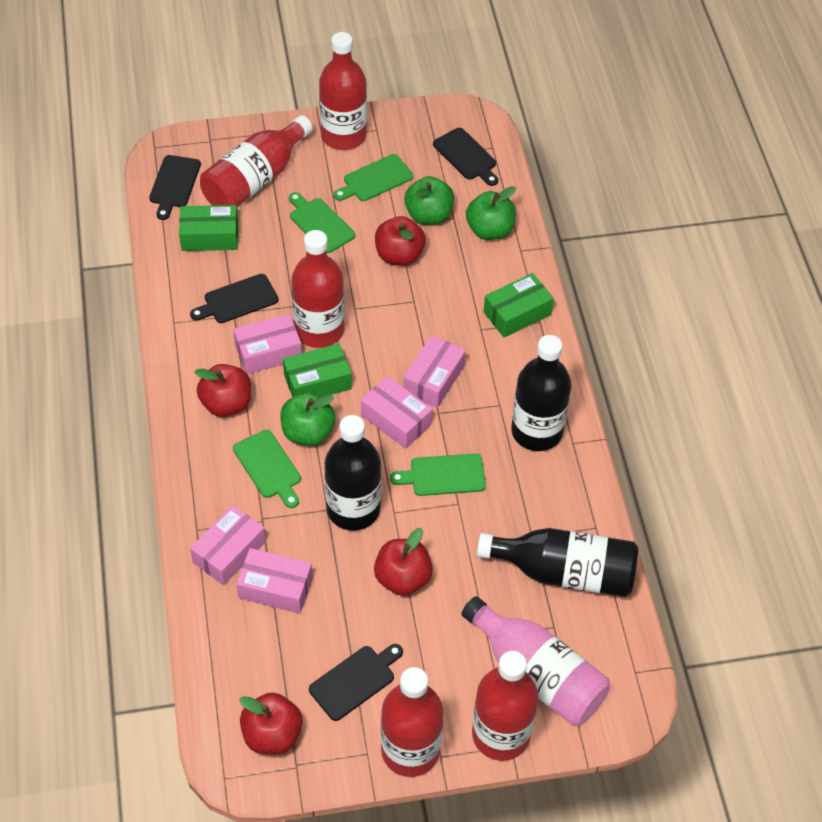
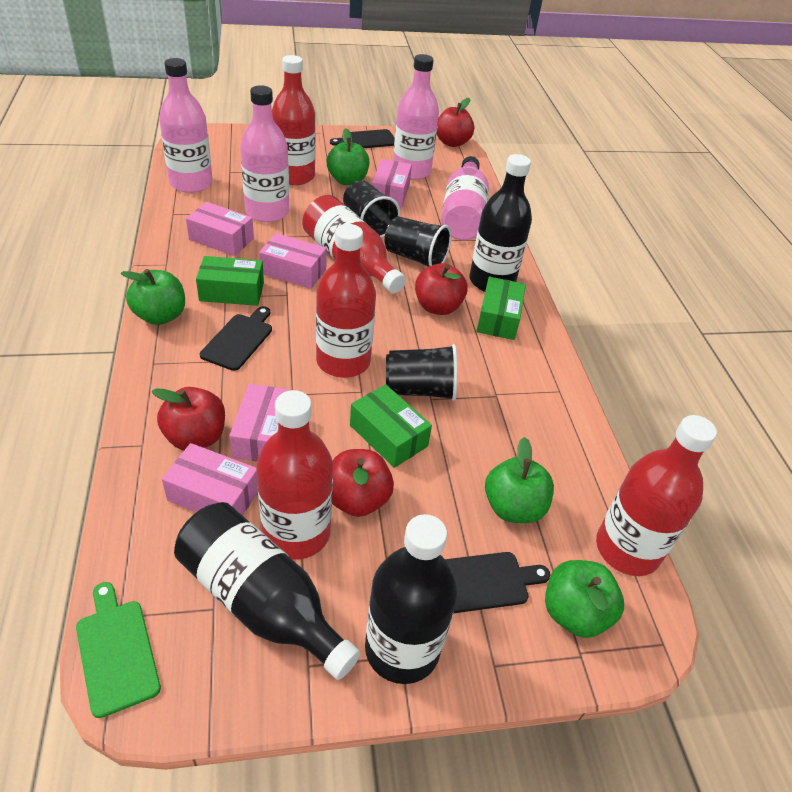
black cup: 0 -> 3
black cutting board: 4 -> 3
green apple: 3 -> 4
green cutting board: 4 -> 1
pink bottle: 1 -> 4

